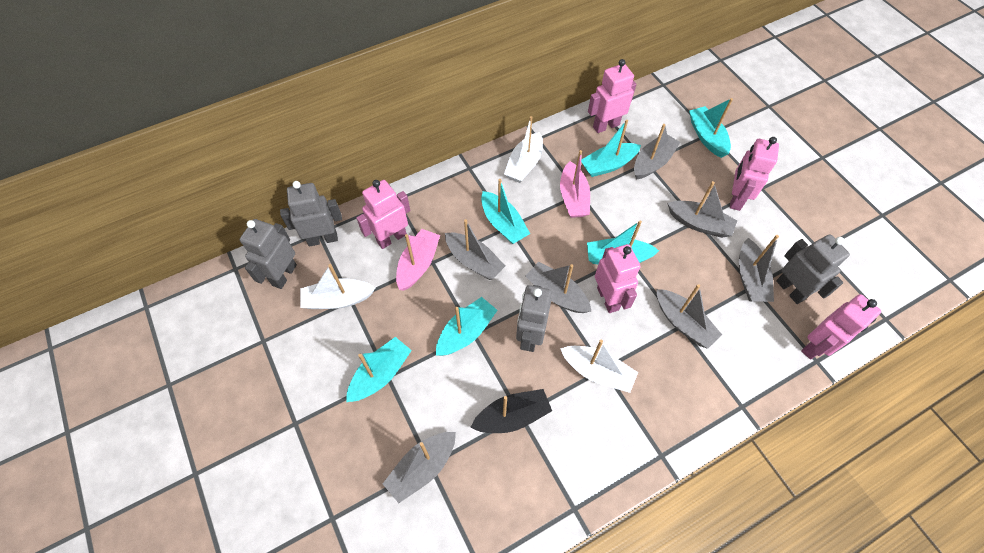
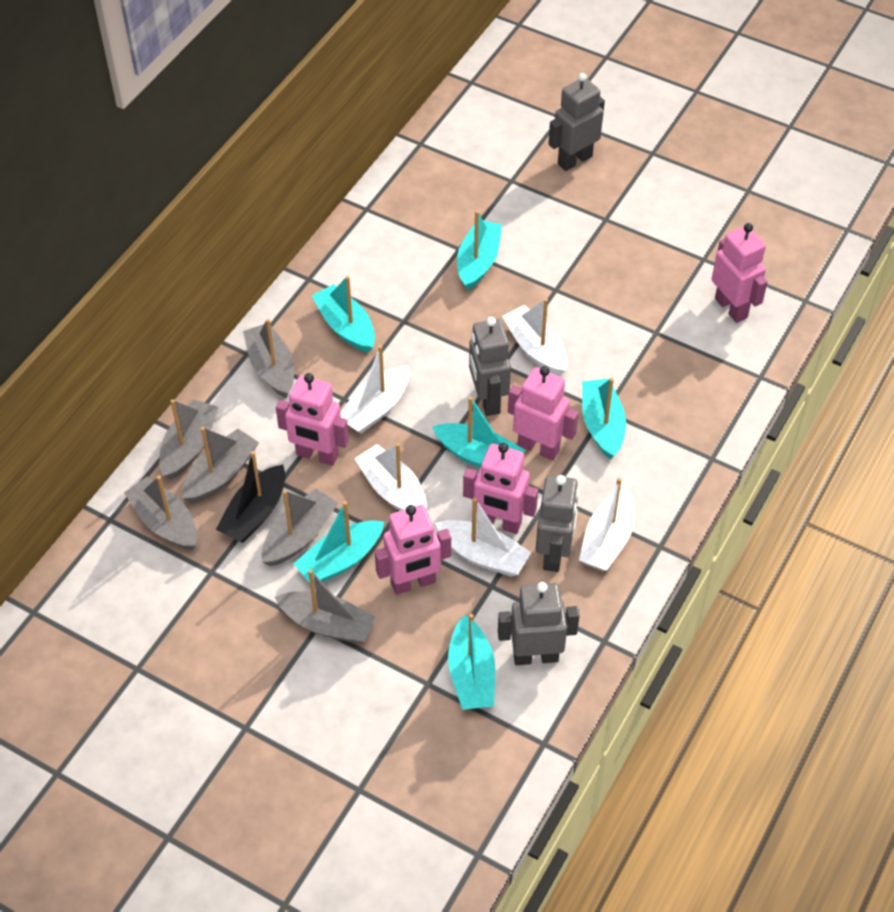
grey boat: 7 -> 6
pink boat: 2 -> 0
white boat: 3 -> 5

